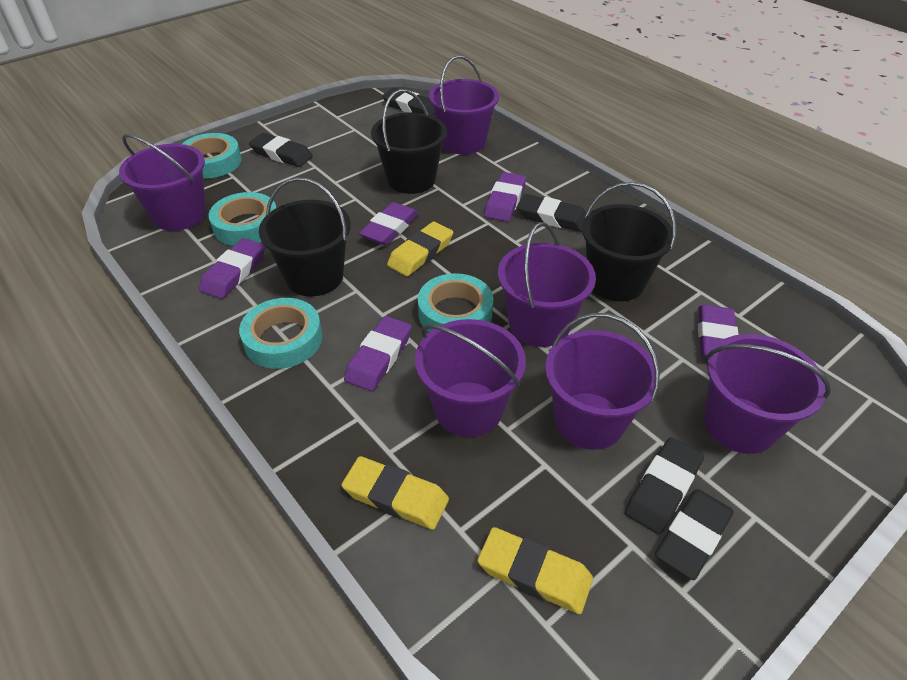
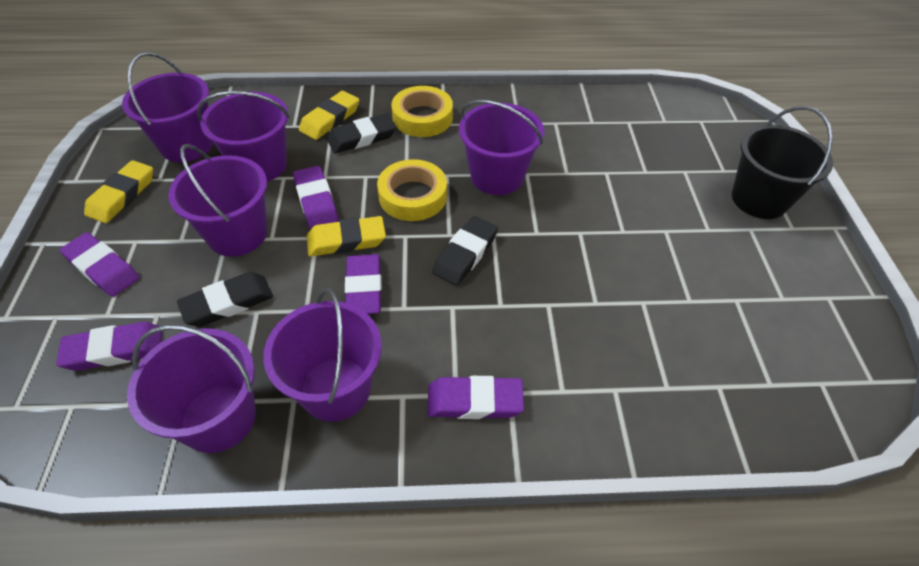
black bucket: 3 -> 1
black eraser: 5 -> 3
turquoise tape: 4 -> 0
yellow tape: 0 -> 2

